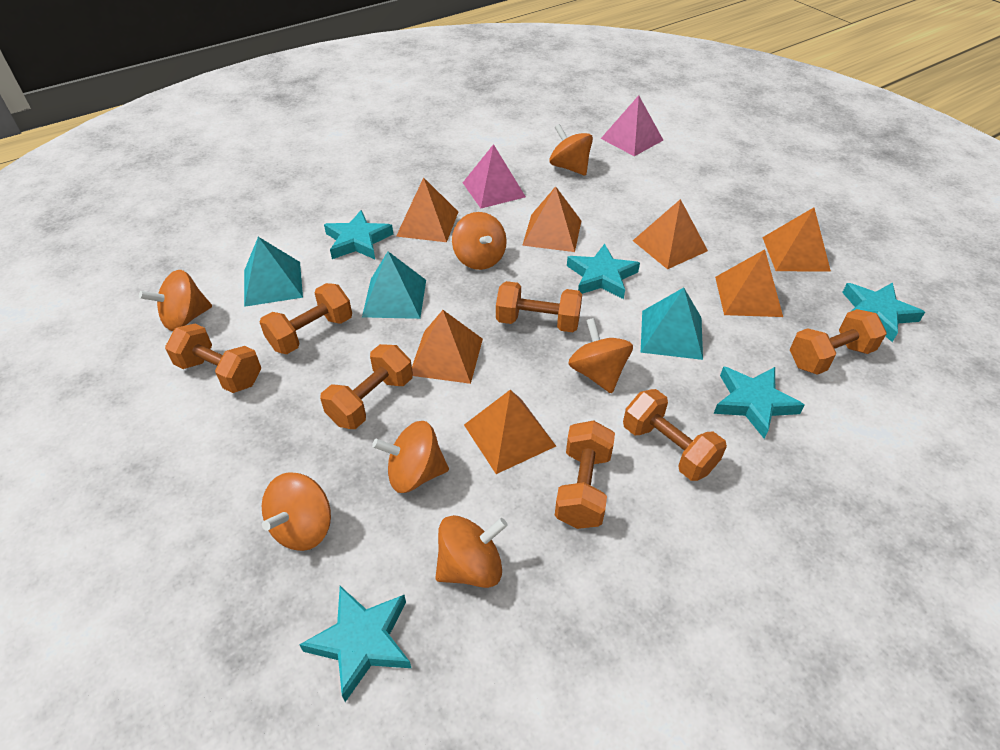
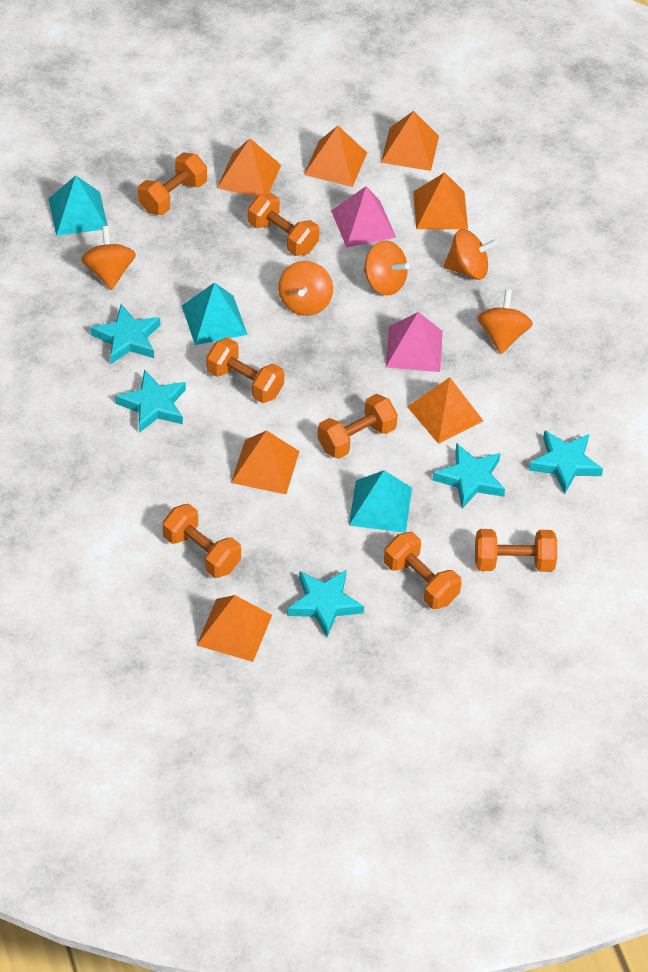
orange spinning top: 7 -> 5

